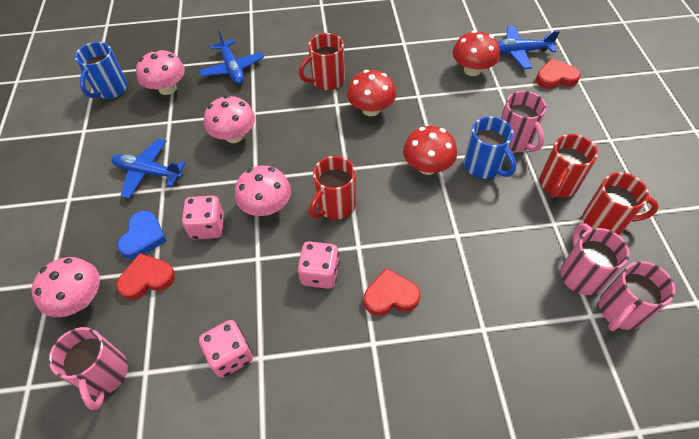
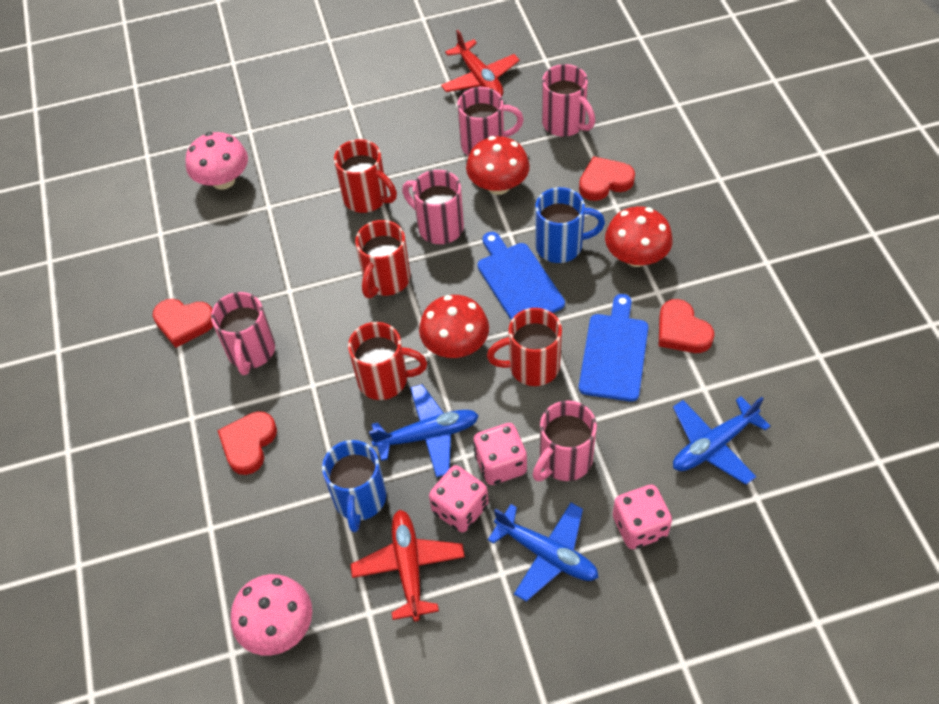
blue cutting board: 0 -> 2
blue heart: 1 -> 0
pink mug: 4 -> 5
pink mushroom: 4 -> 2
red heart: 3 -> 4
red plane: 0 -> 2

